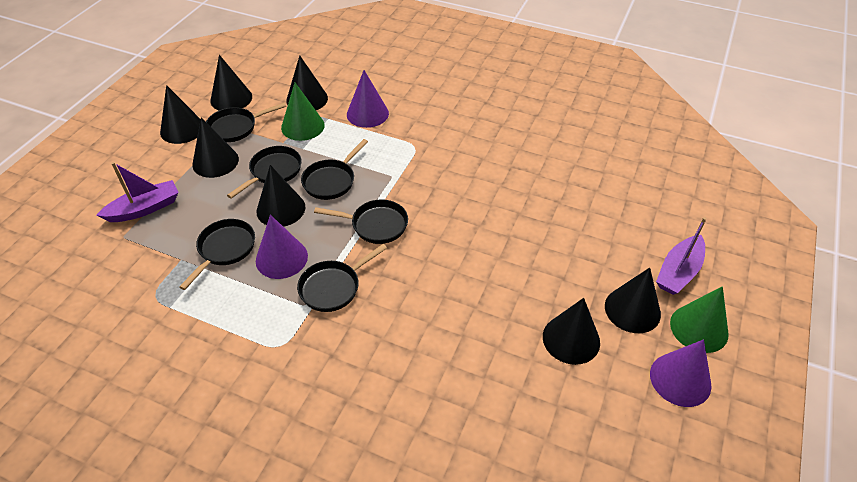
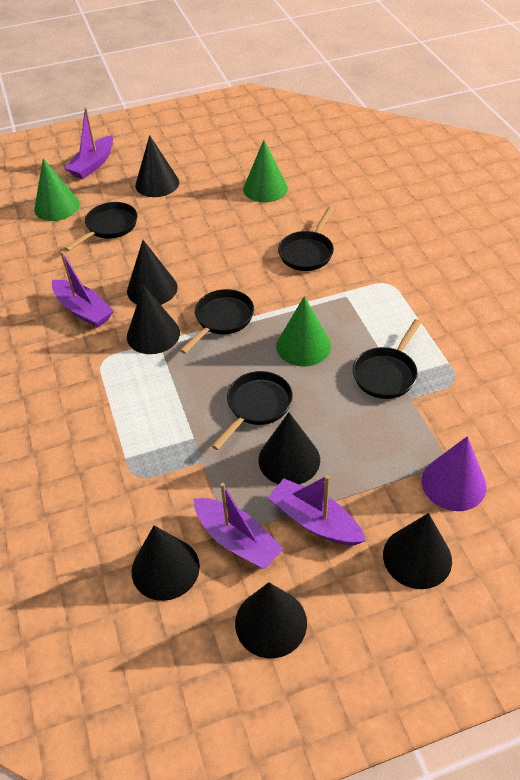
black pan: 6 -> 5
green cone: 2 -> 3
purple boat: 2 -> 4
purple cone: 3 -> 1

